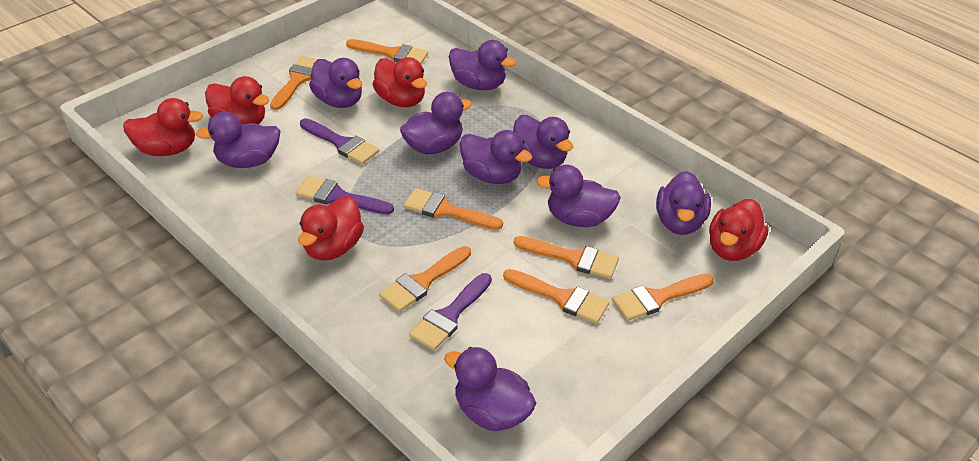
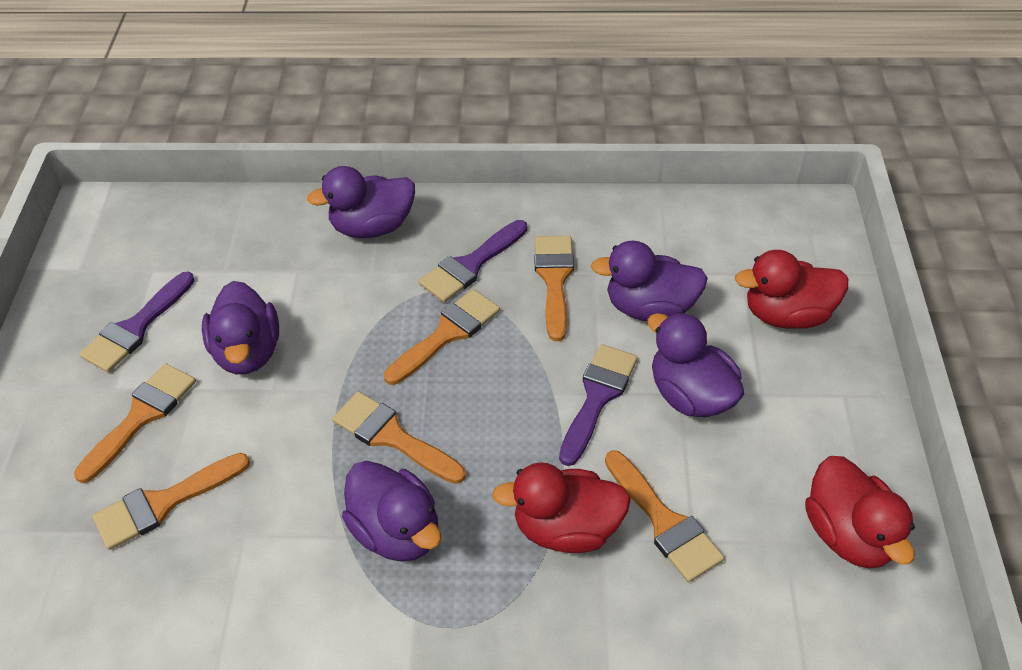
orange brush: 7 -> 6
purple duck: 9 -> 5
red duck: 5 -> 3

